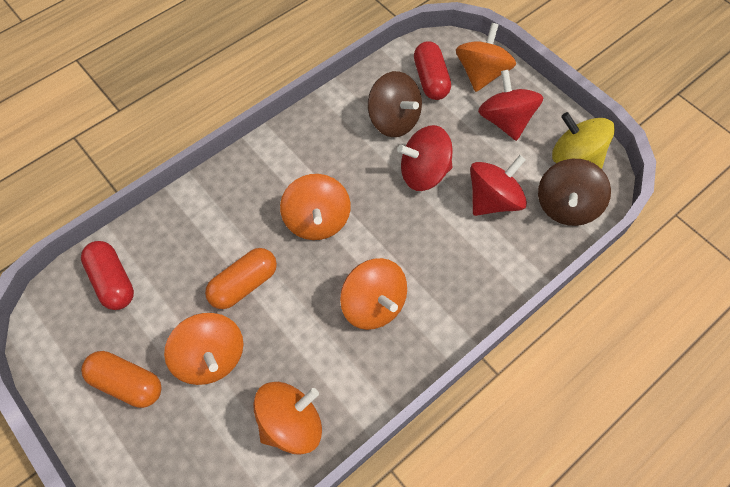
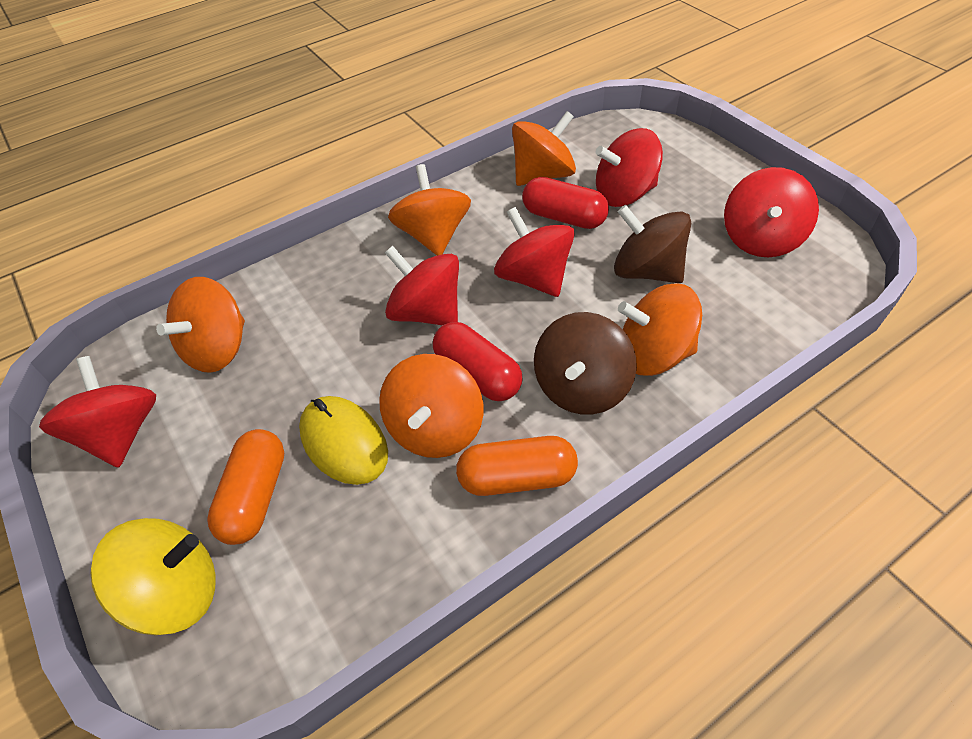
red spinning top: 3 -> 5
yellow mouse: 0 -> 1

